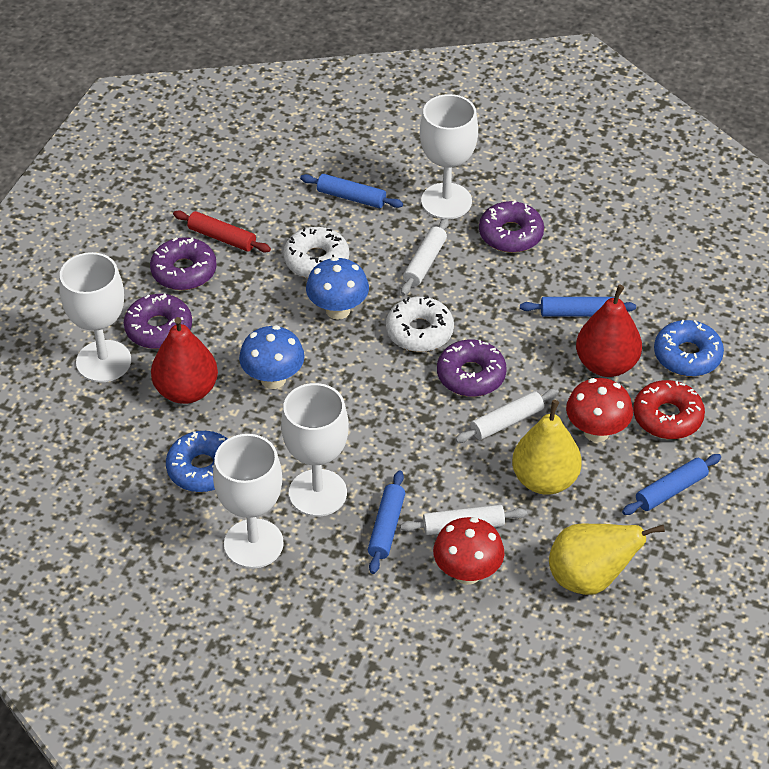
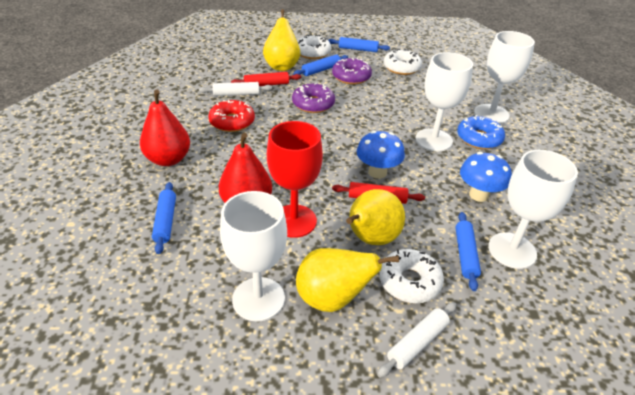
blue donut: 2 -> 1
purple donut: 4 -> 2
red goblet: 0 -> 1
red mushroom: 2 -> 0
red rolling pin: 1 -> 2
white donut: 2 -> 3
white rolling pin: 3 -> 2
yellow pear: 2 -> 3

